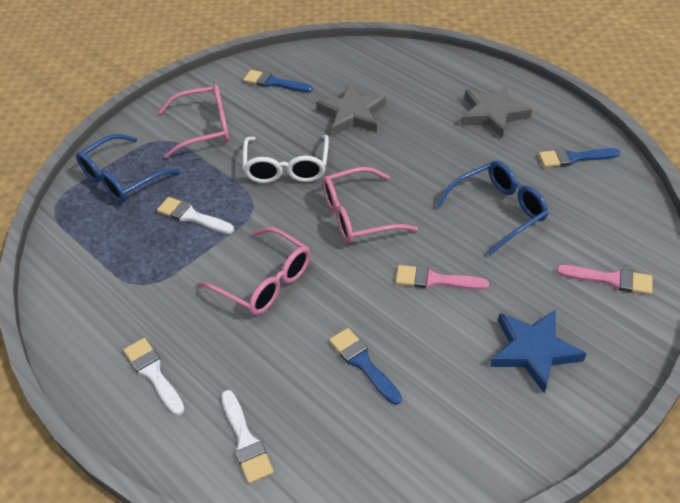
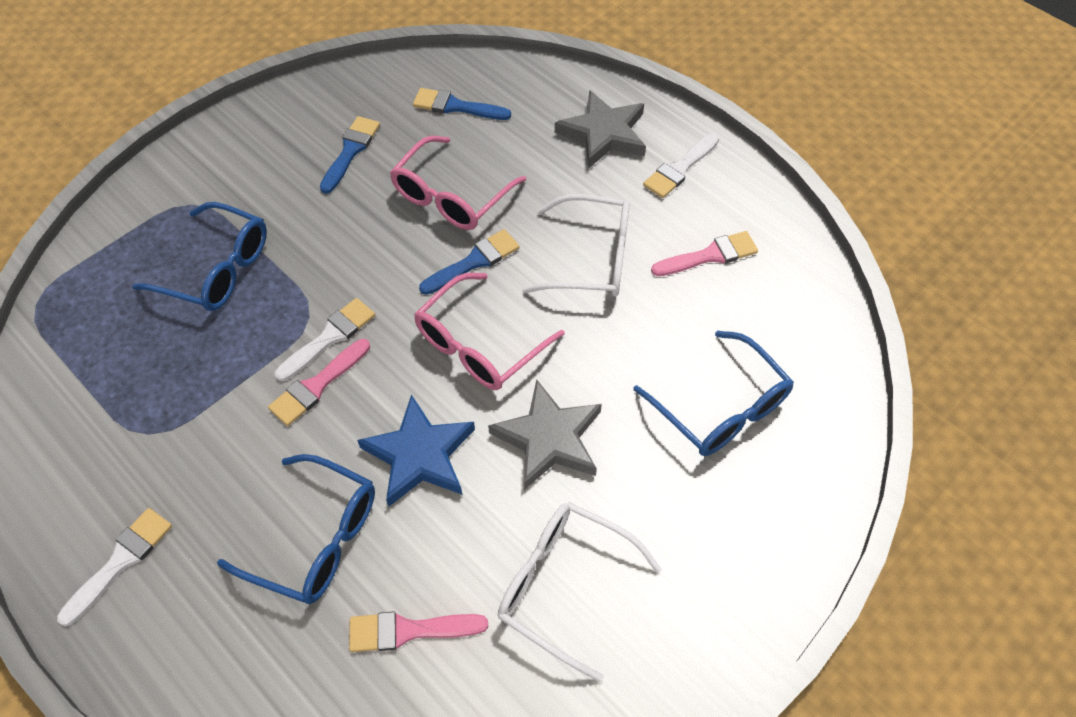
blue glasses: 2 -> 3
pink brush: 2 -> 3
pink glasses: 3 -> 2
white glasses: 1 -> 2

